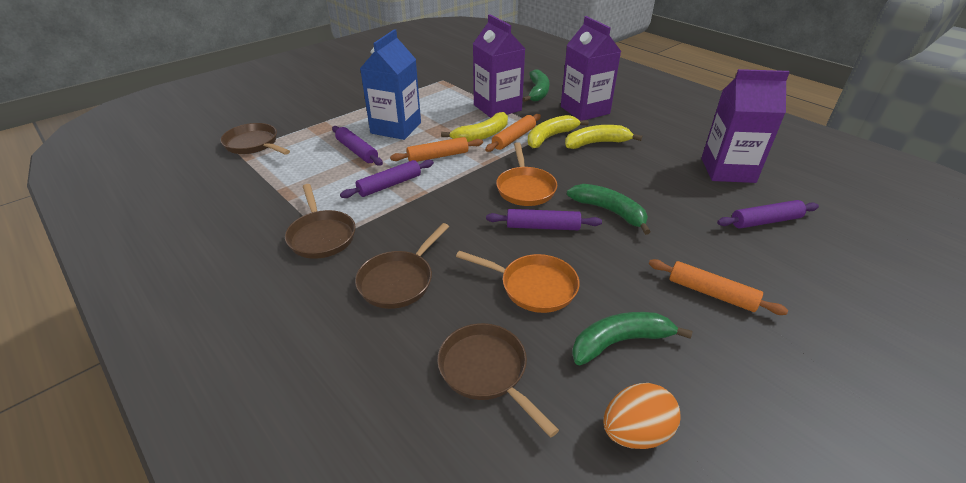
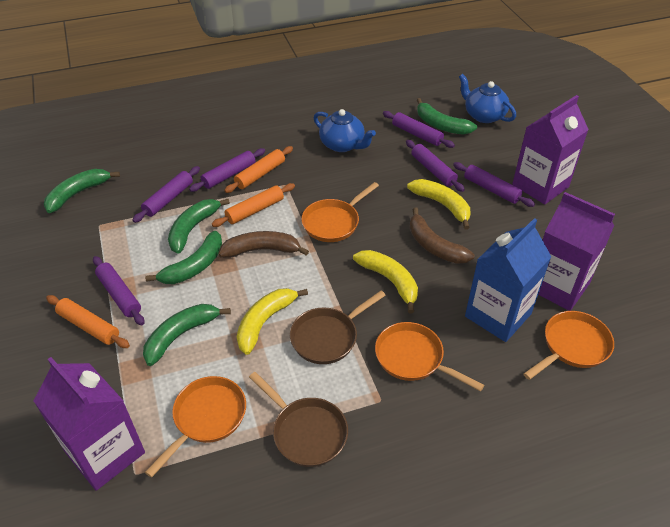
blue teapot: 0 -> 2
brown banana: 0 -> 2
brown pan: 4 -> 2
green banana: 3 -> 5
orange egg: 1 -> 0
orange pan: 2 -> 4
purple rolling pin: 4 -> 6

